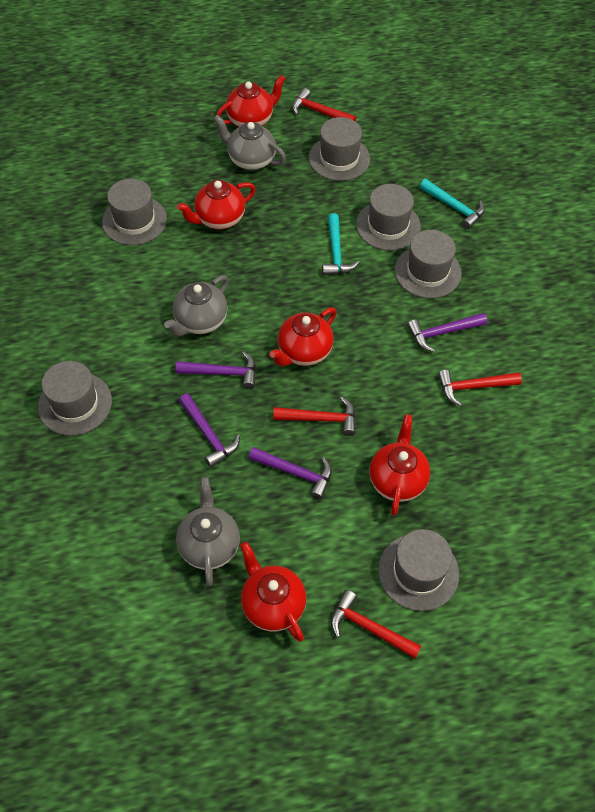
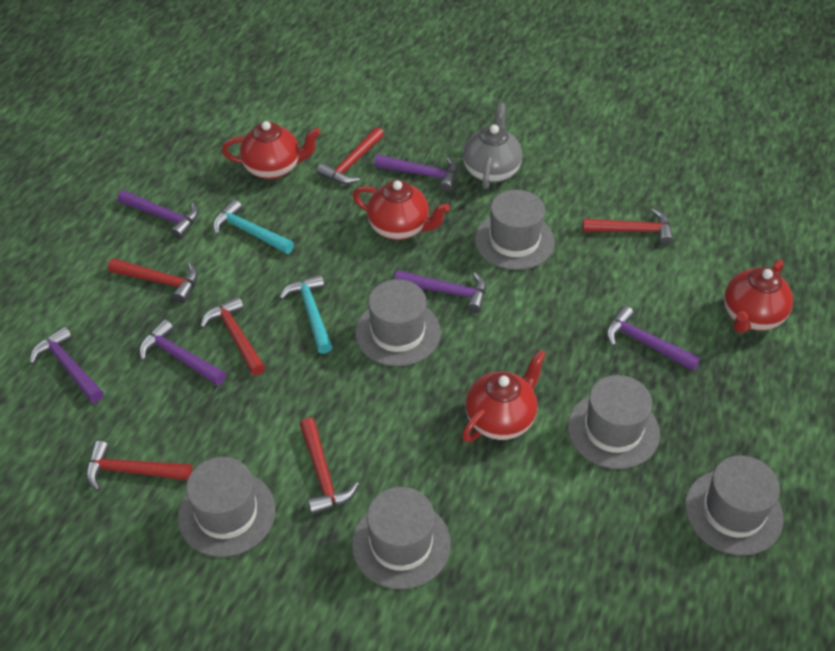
grey teapot: 3 -> 1
purple hammer: 4 -> 6
red hammer: 4 -> 6
red teapot: 5 -> 4

